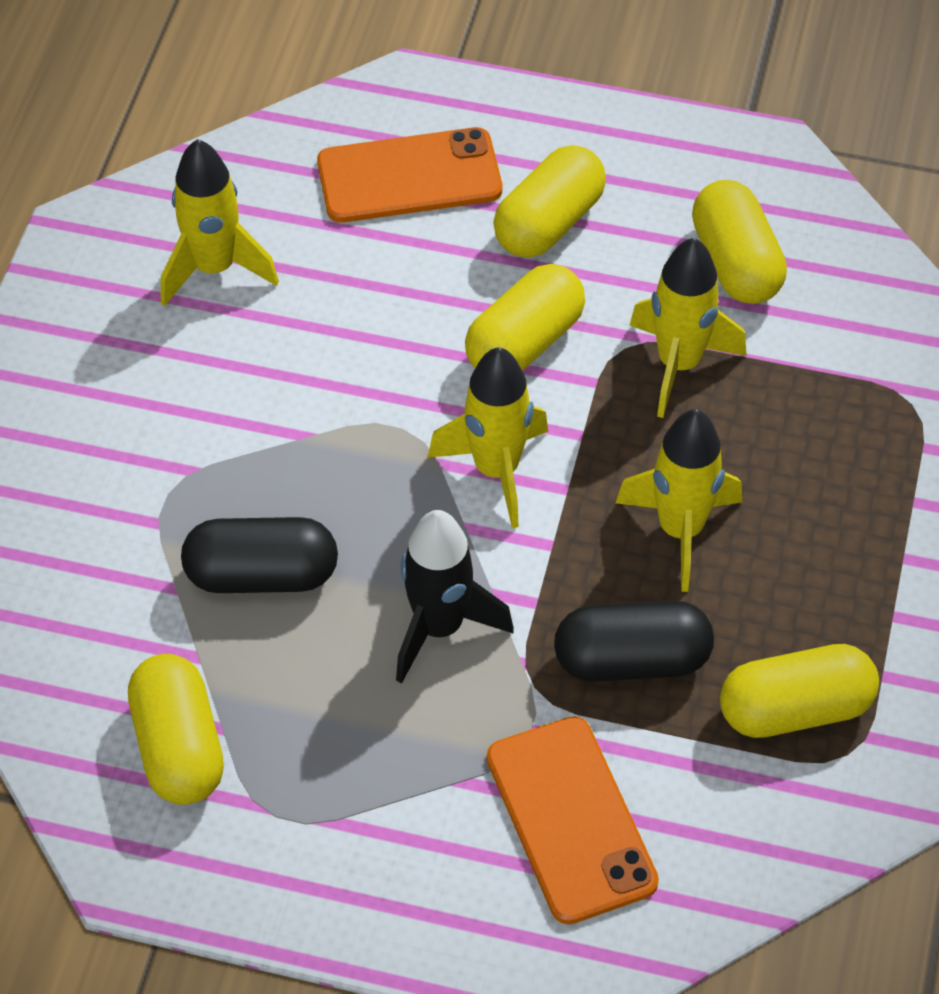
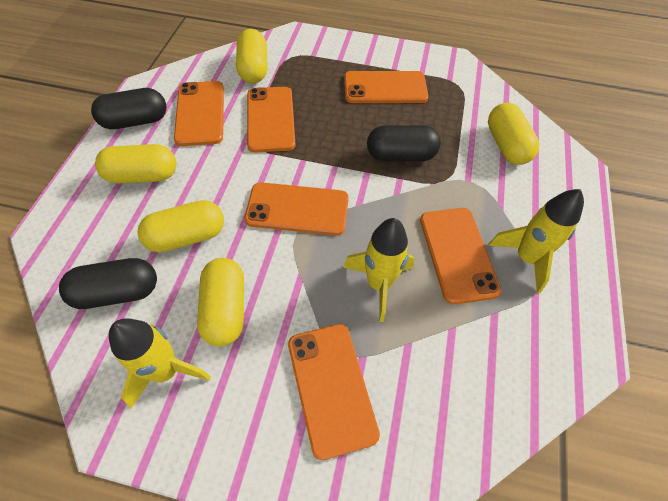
black capsule: 2 -> 3
black rocket: 1 -> 0
orange phone: 2 -> 6
yellow rocket: 4 -> 3

